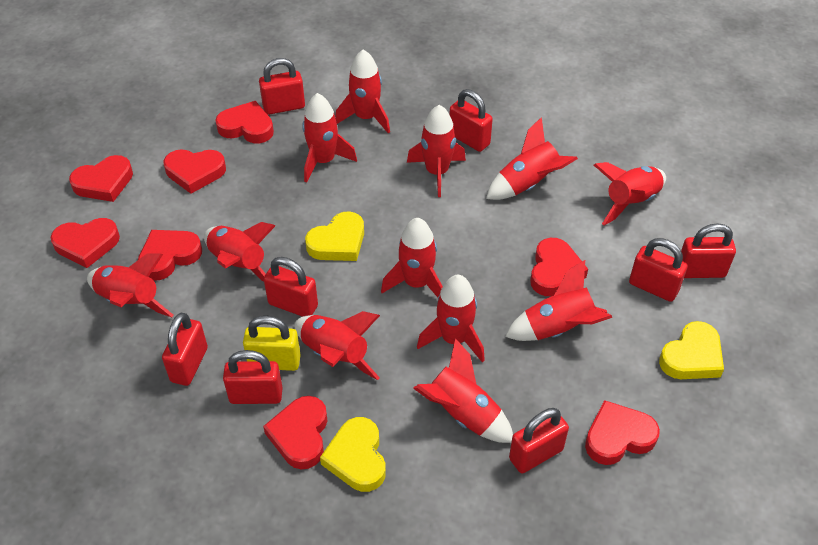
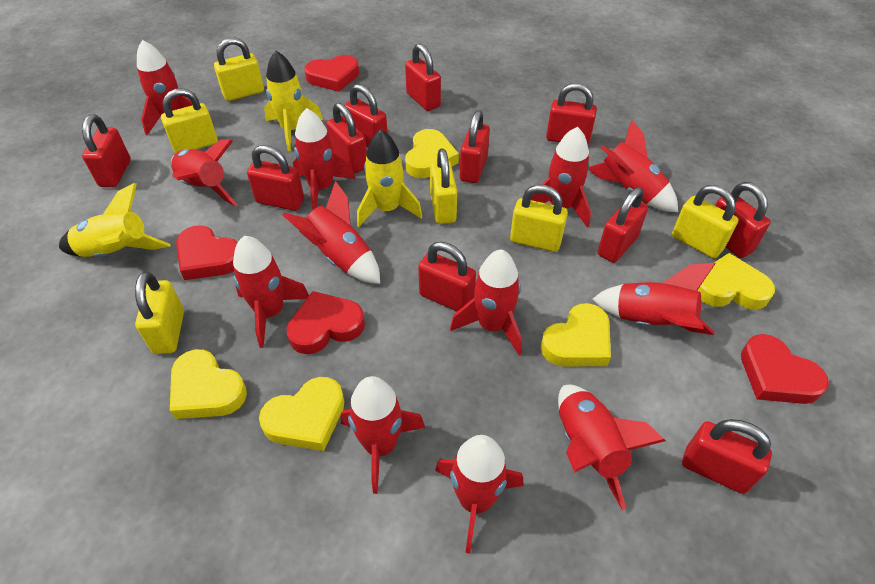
red heart: 8 -> 4
red padlock: 8 -> 11
yellow heart: 3 -> 5
yellow padlock: 1 -> 6
yellow rocket: 0 -> 3

